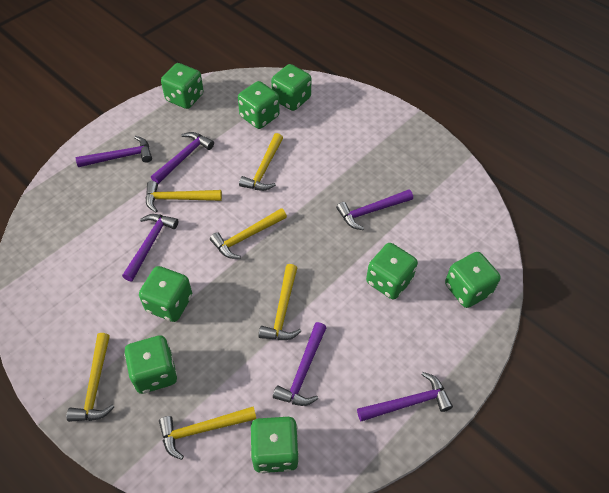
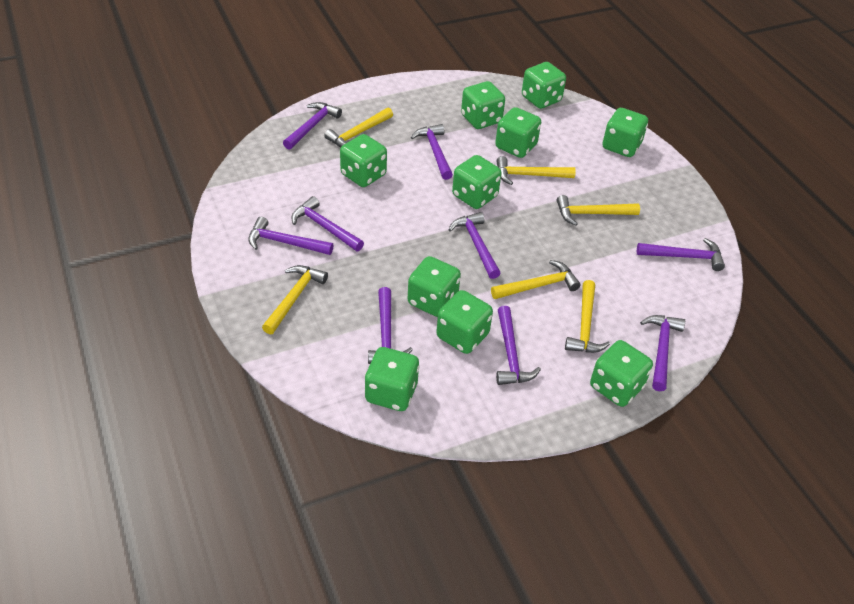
green dice: 8 -> 10
purple hammer: 6 -> 9

